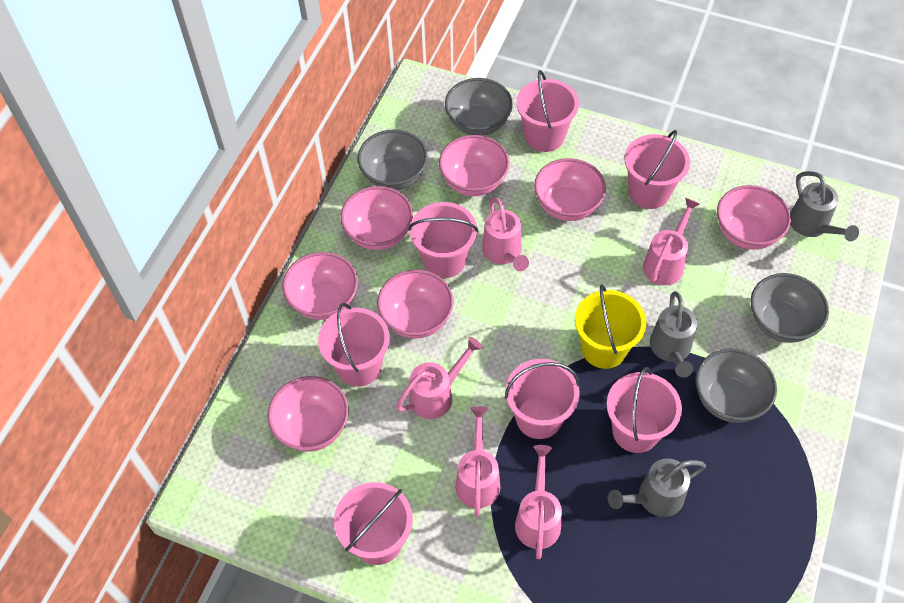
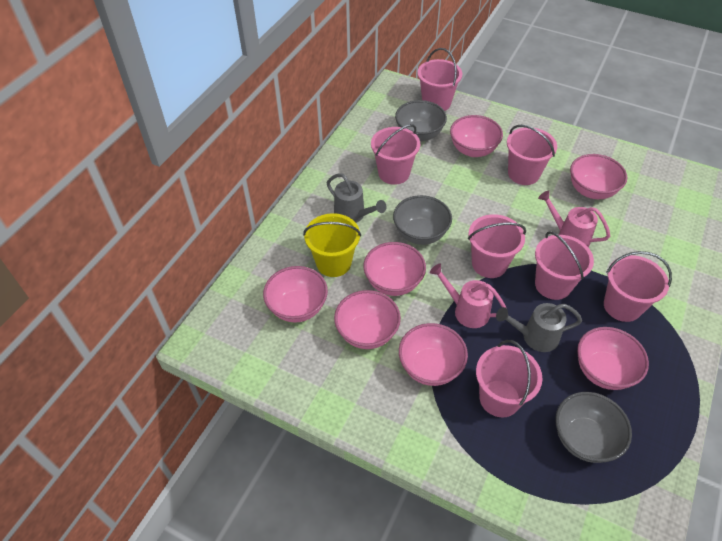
grey bowl: 4 -> 3
grey watering can: 3 -> 2
pink watering can: 5 -> 2

